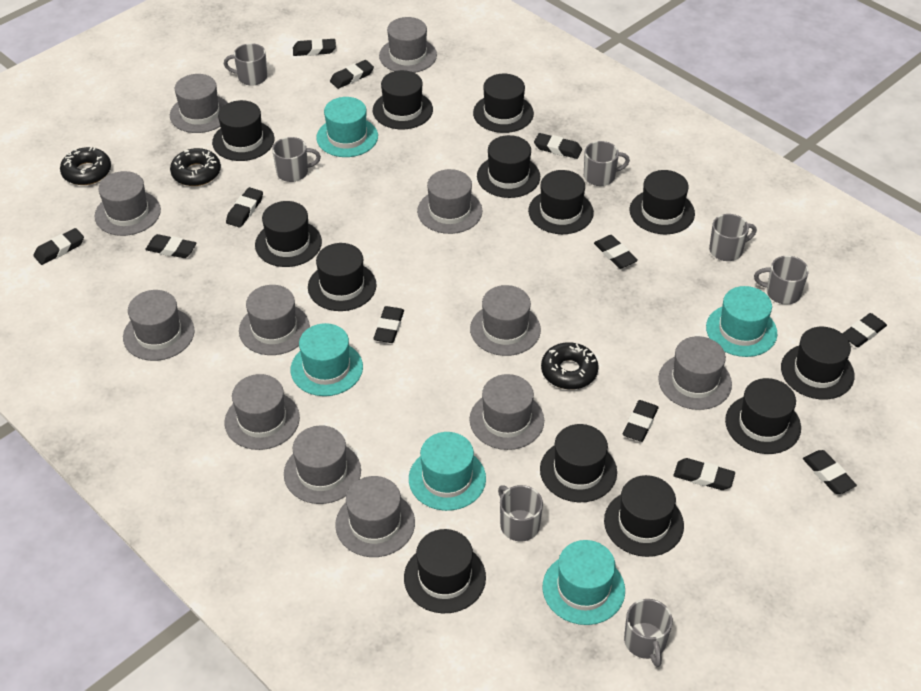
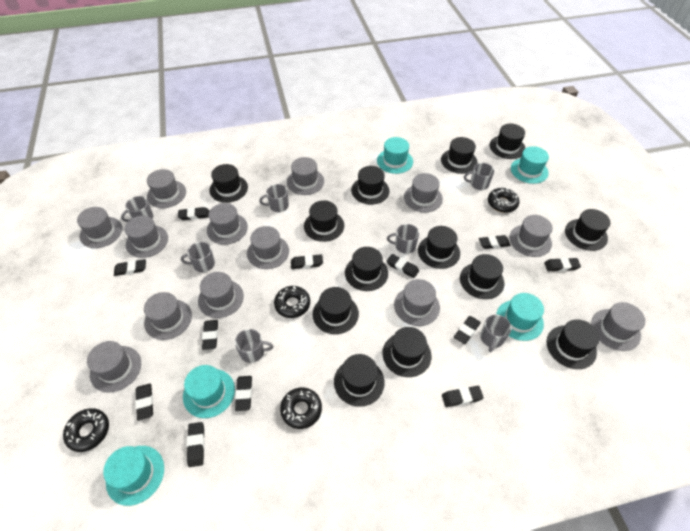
black donut: 3 -> 4
grey hat: 12 -> 13

